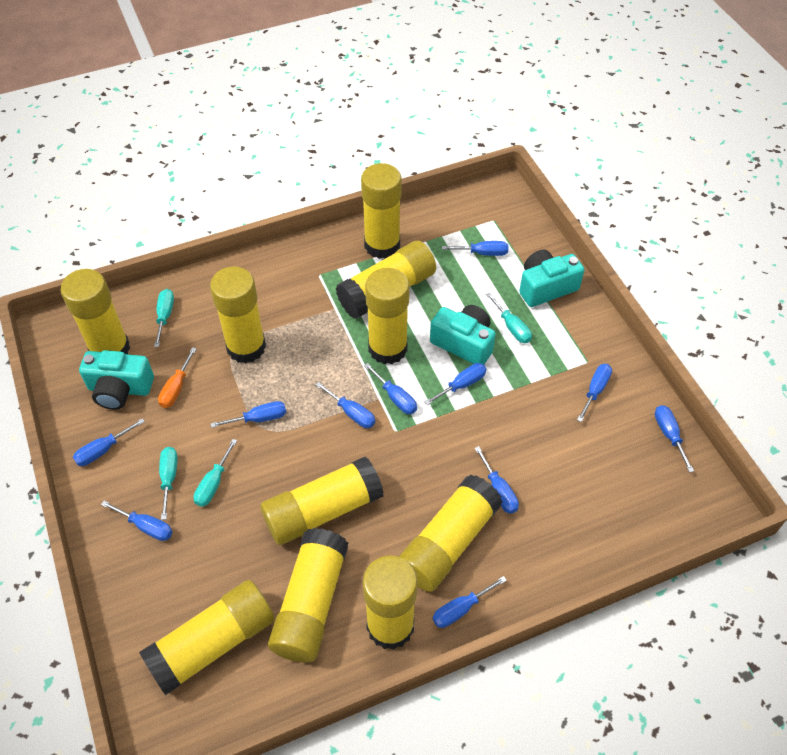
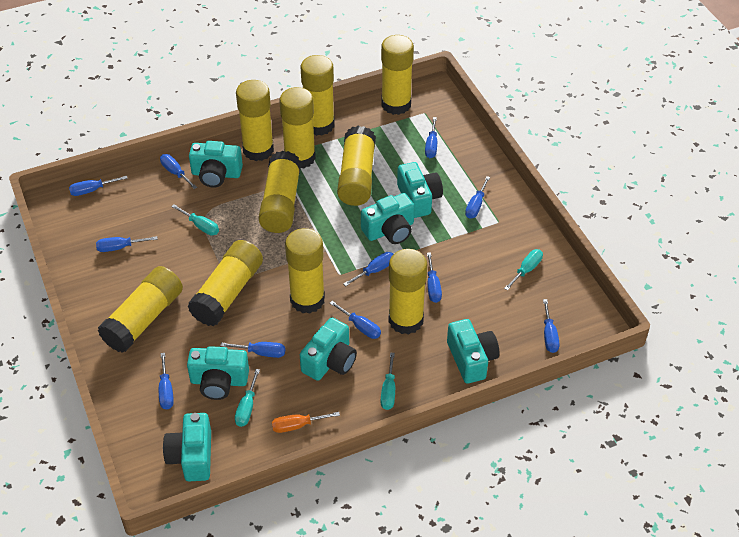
turquoise camera: 3 -> 7

